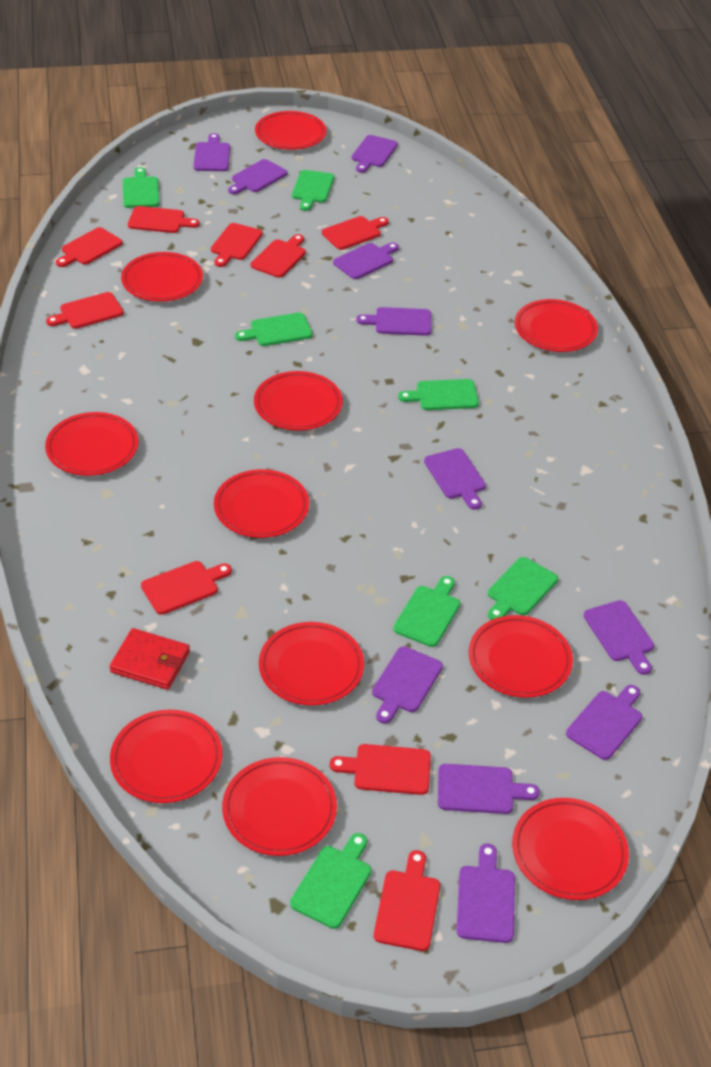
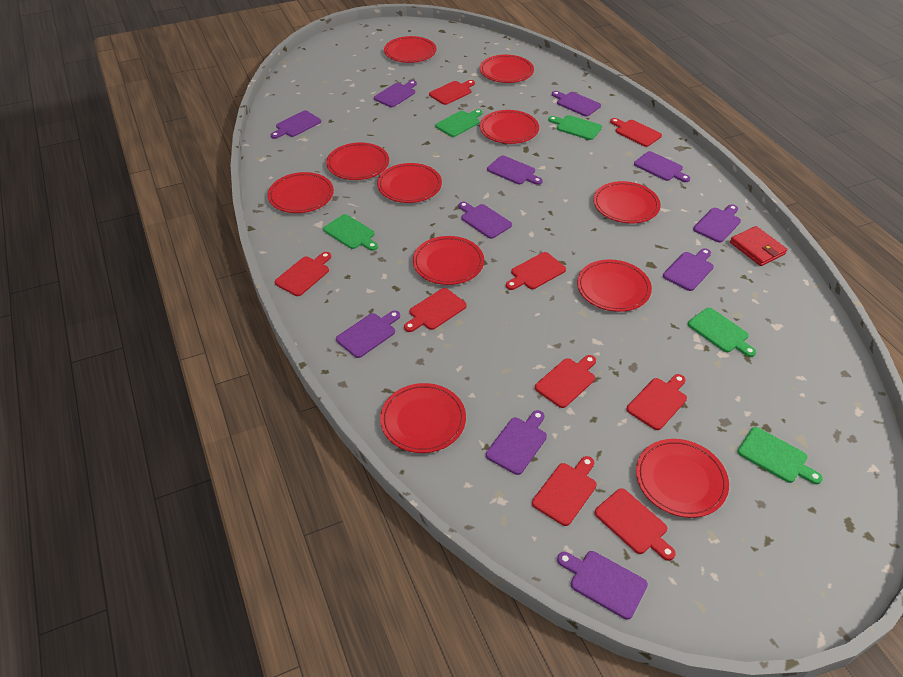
green cutting board: 7 -> 5

